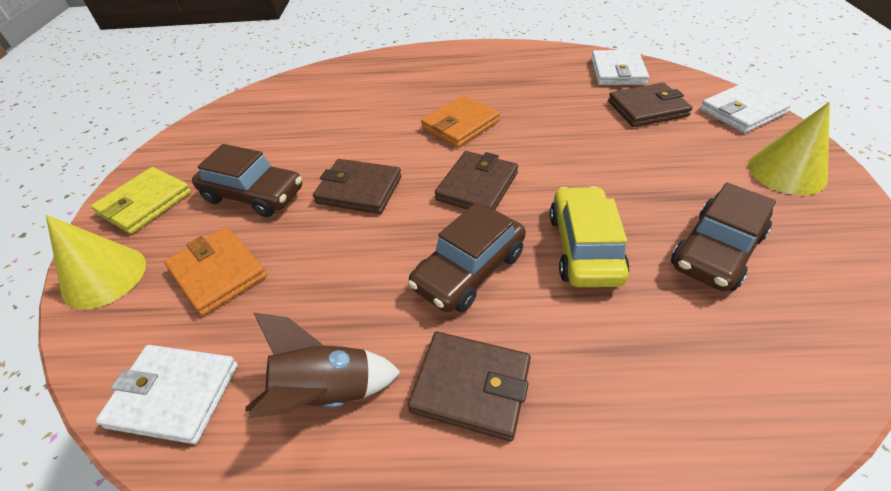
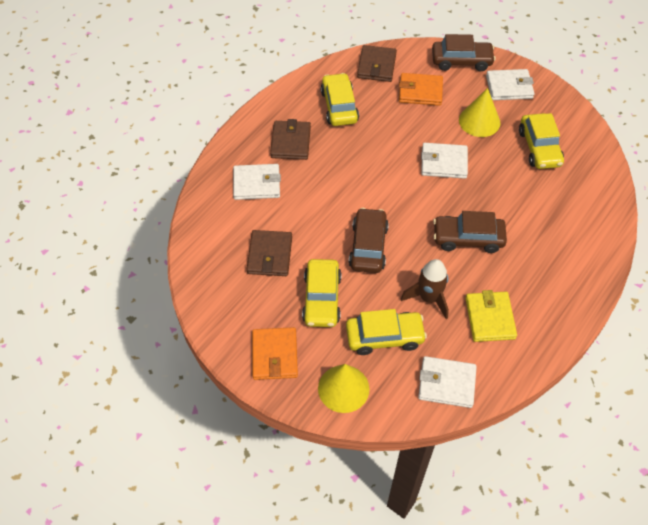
brown wallet: 4 -> 3
white wallet: 3 -> 4
yellow car: 1 -> 4

